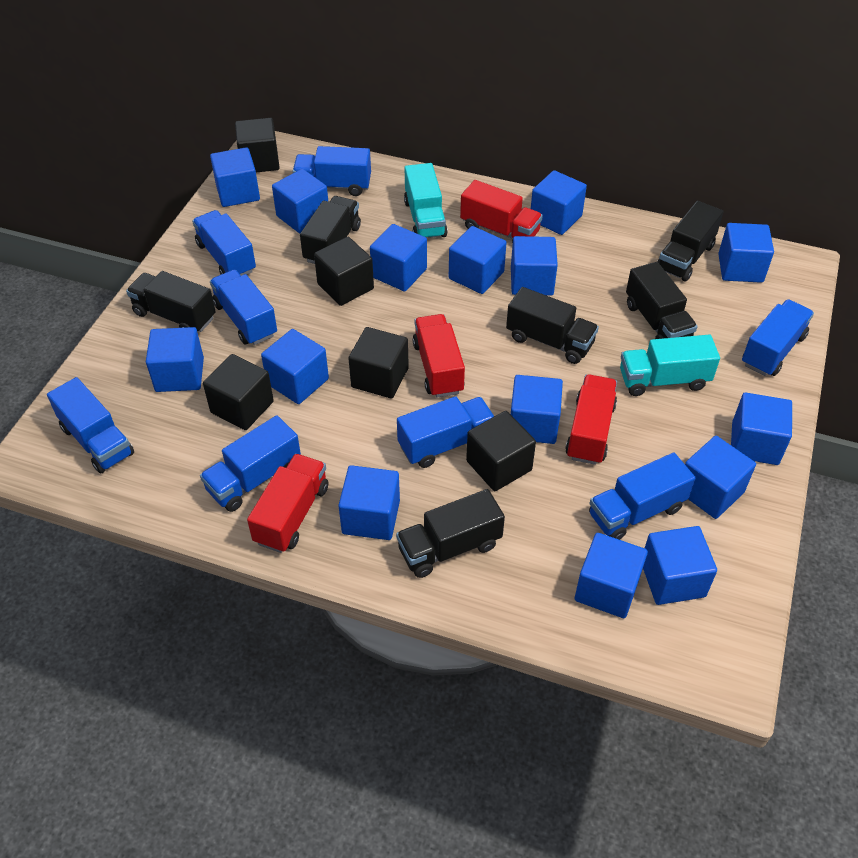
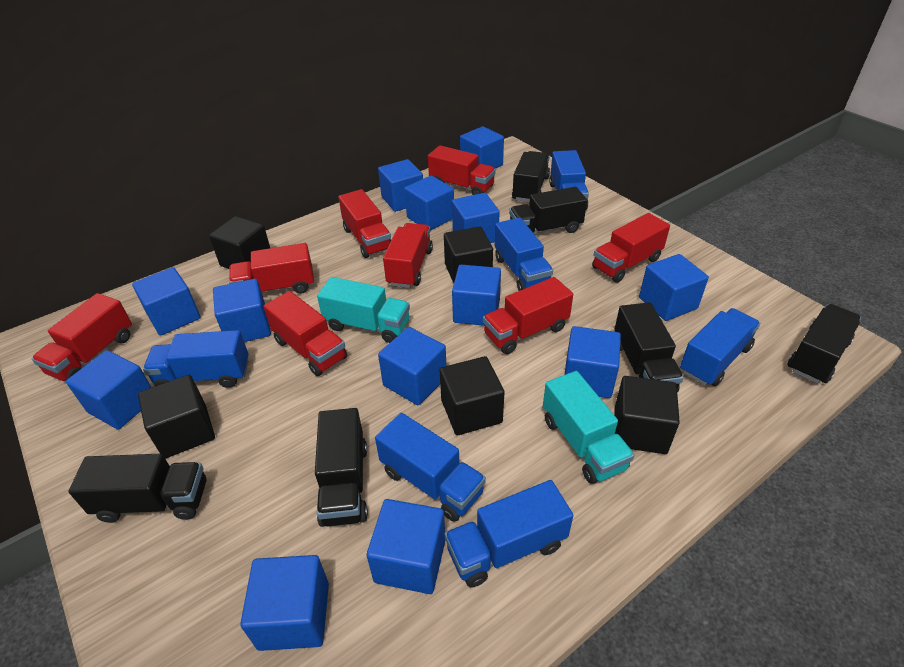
blue cube: 15 -> 13
blue truck: 8 -> 6
red truck: 4 -> 8

